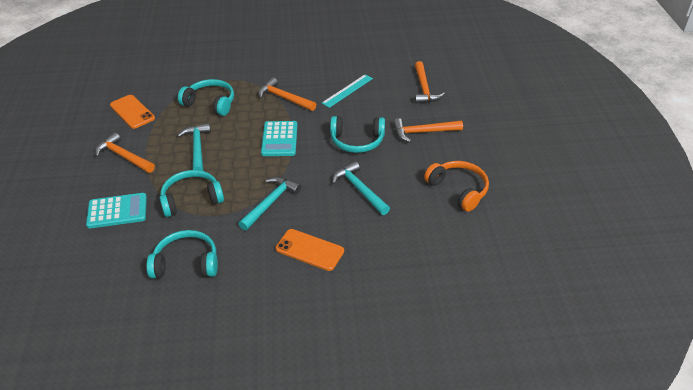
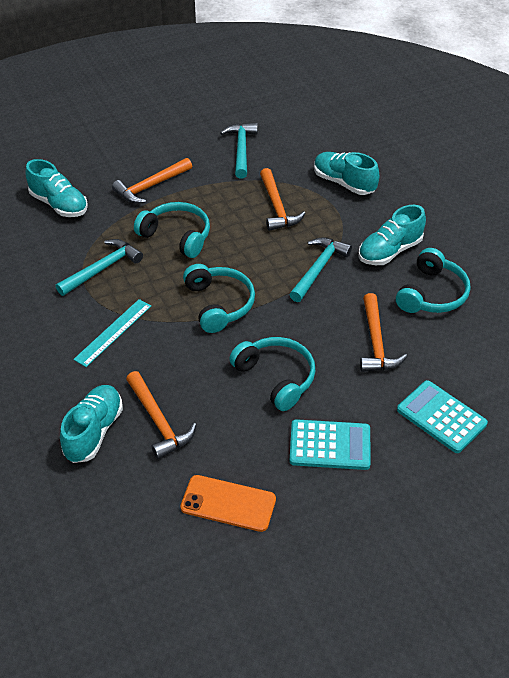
orange headphones: 1 -> 0
orange phone: 2 -> 1
turquoise shoe: 0 -> 4

